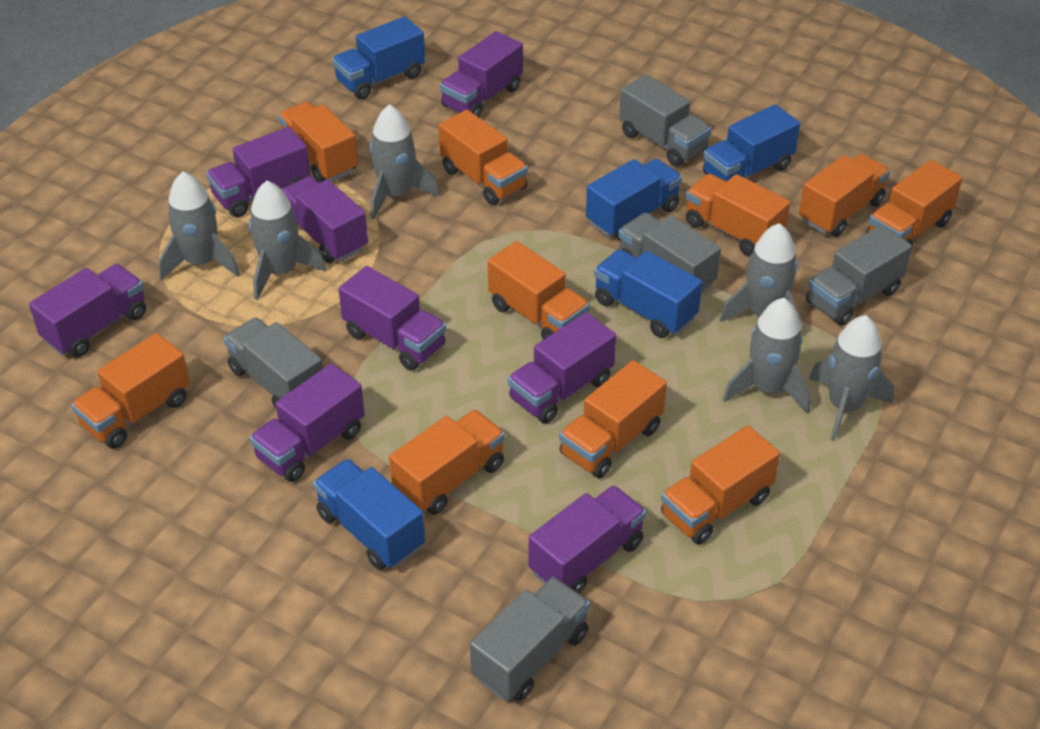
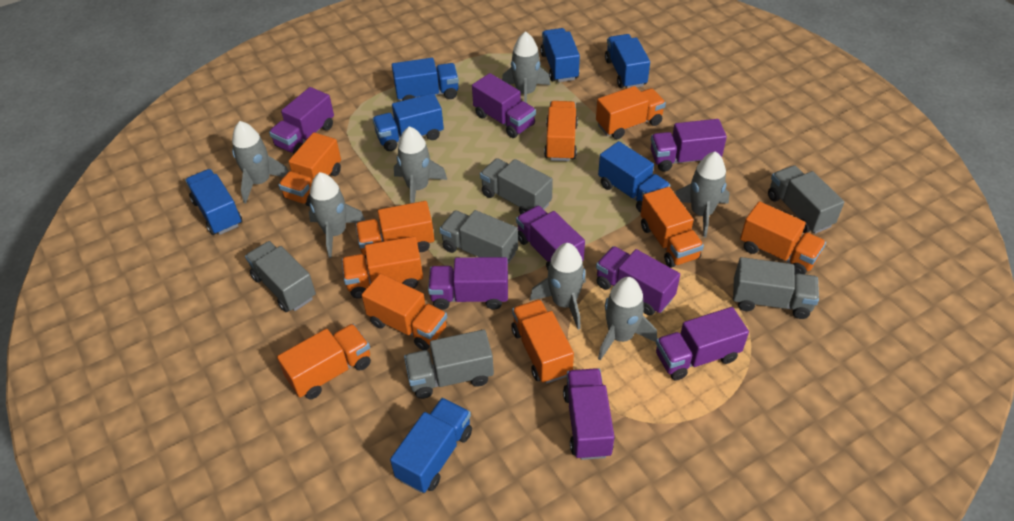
blue truck: 5 -> 7
grey rocket: 6 -> 7
grey truck: 5 -> 6

